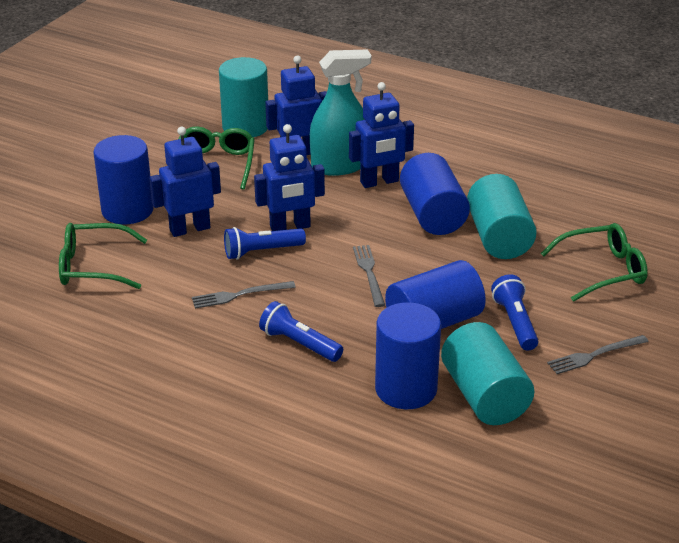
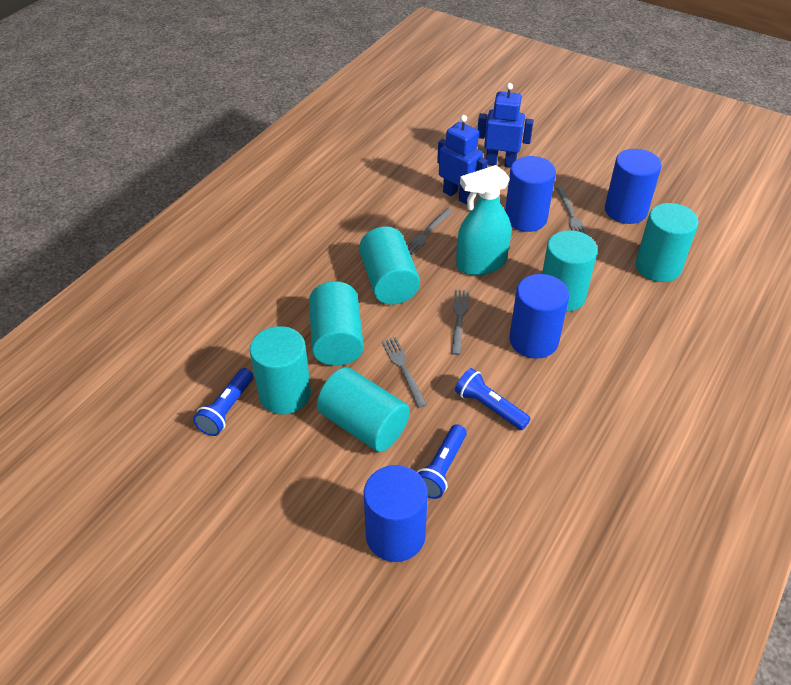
blue robot: 4 -> 2
green glasses: 3 -> 0
grey fork: 3 -> 4
turquoise cylinder: 3 -> 6

